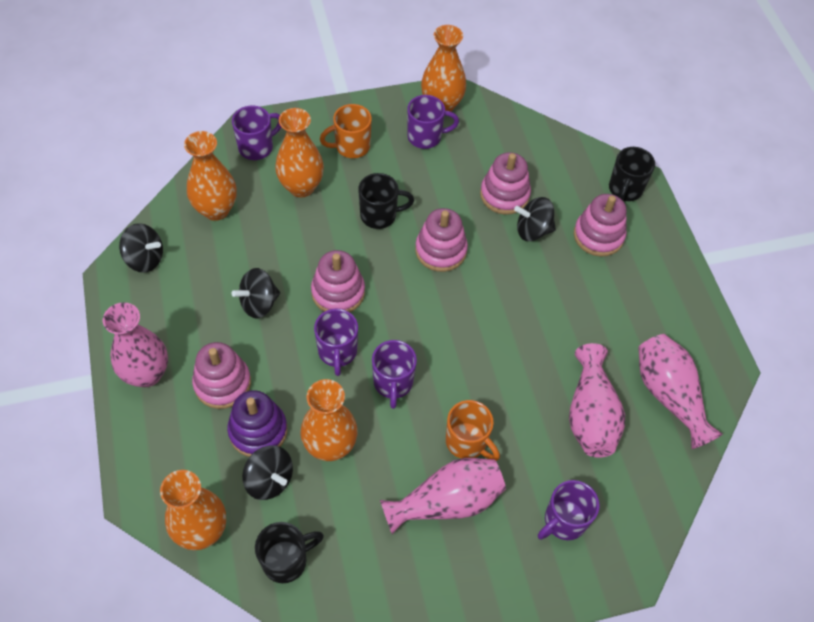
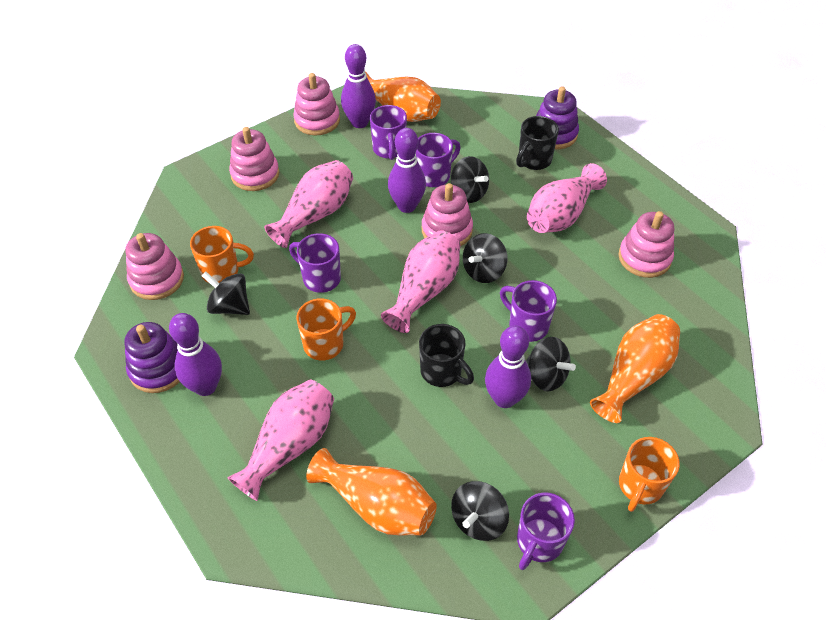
black mug: 3 -> 2
black spinning top: 4 -> 5
orange mug: 2 -> 3
orange vase: 5 -> 3
purple bowling pin: 0 -> 4
purple stacking toy: 1 -> 2

